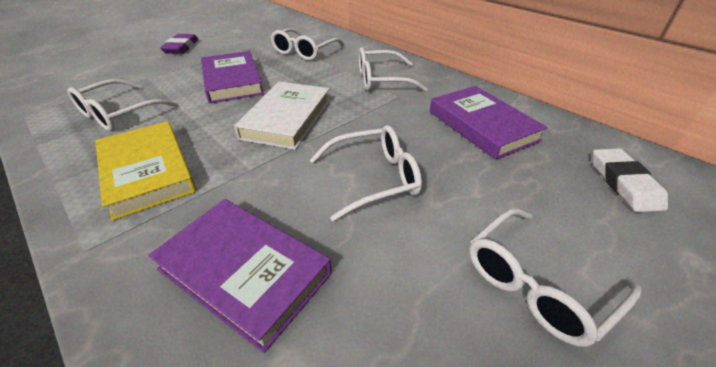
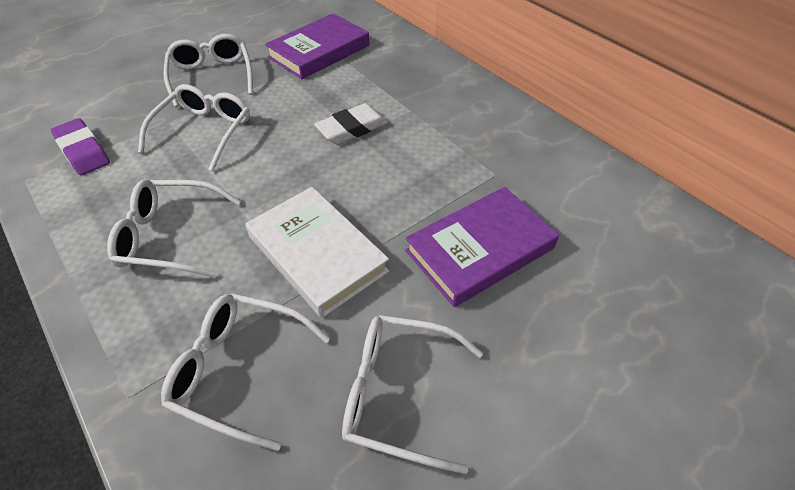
purple book: 3 -> 2
yellow book: 1 -> 0

